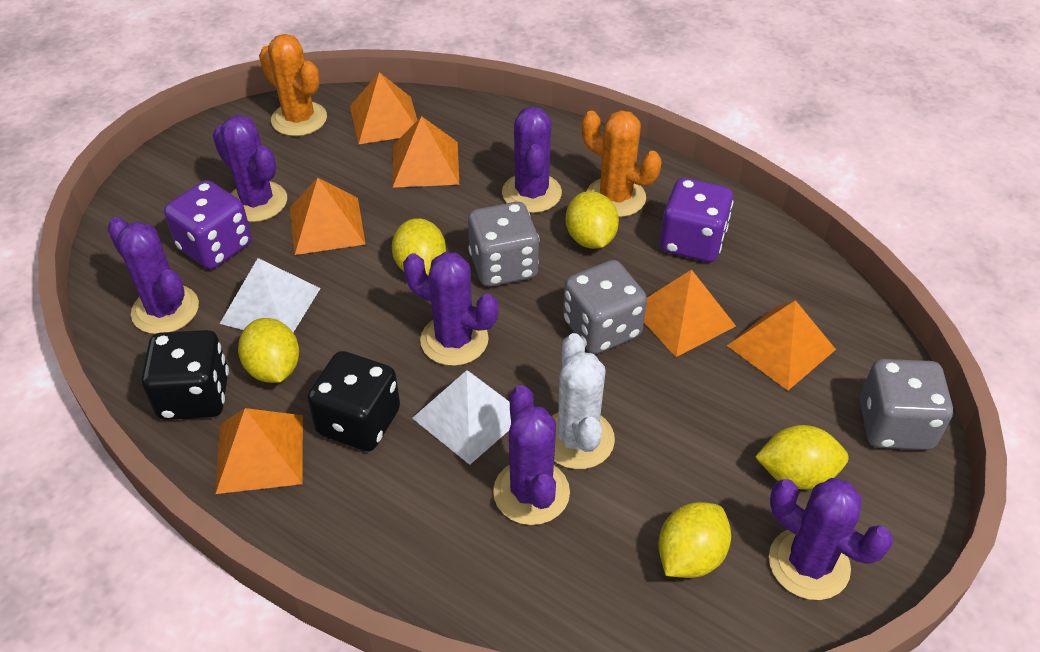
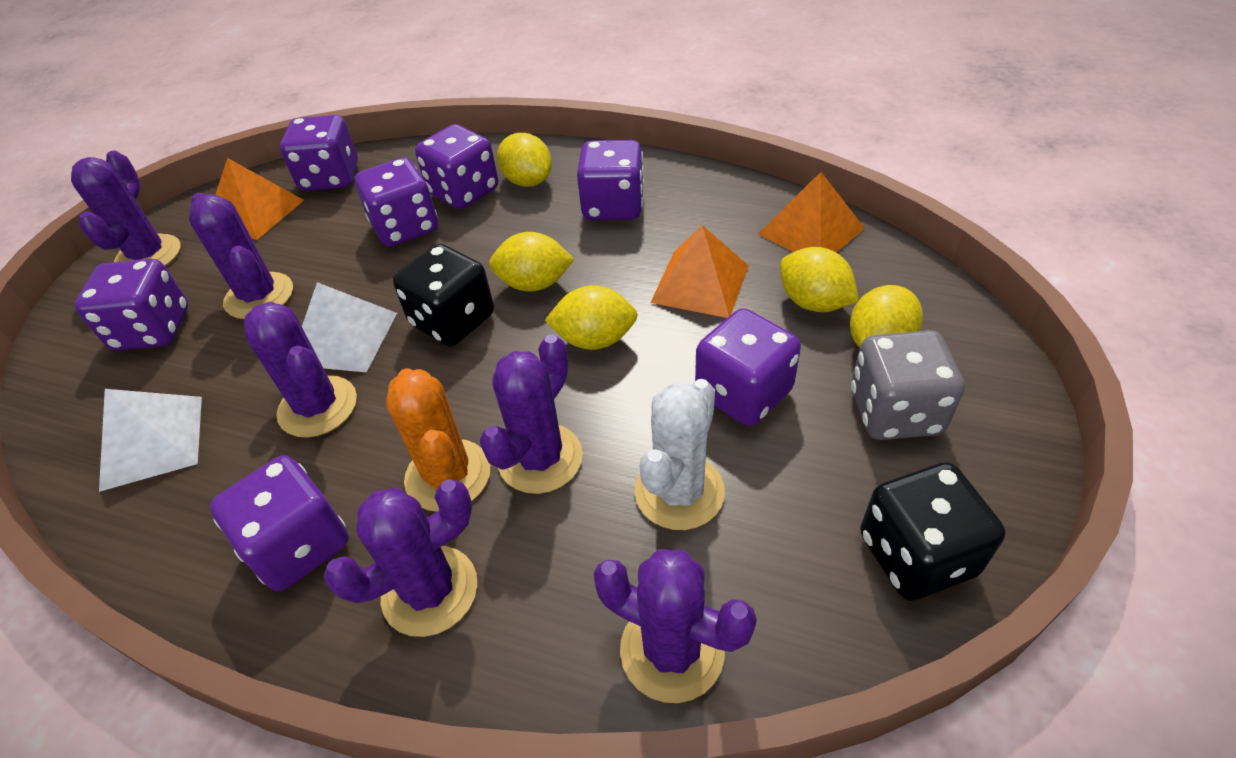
grey dice: 3 -> 1
orange cactus: 2 -> 1
orange pyramid: 6 -> 3
purple dice: 2 -> 7

